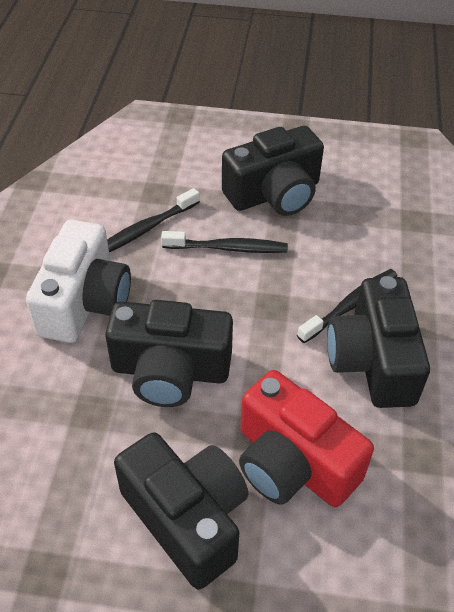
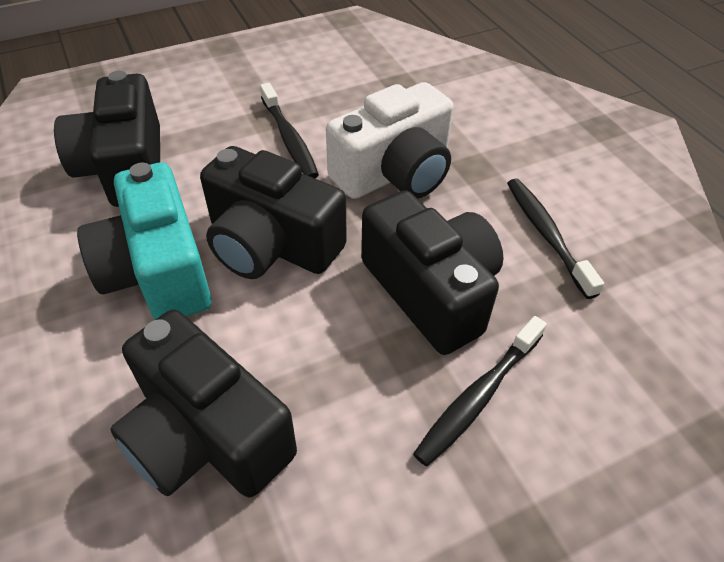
red camera: 1 -> 0
turquoise camera: 0 -> 1

